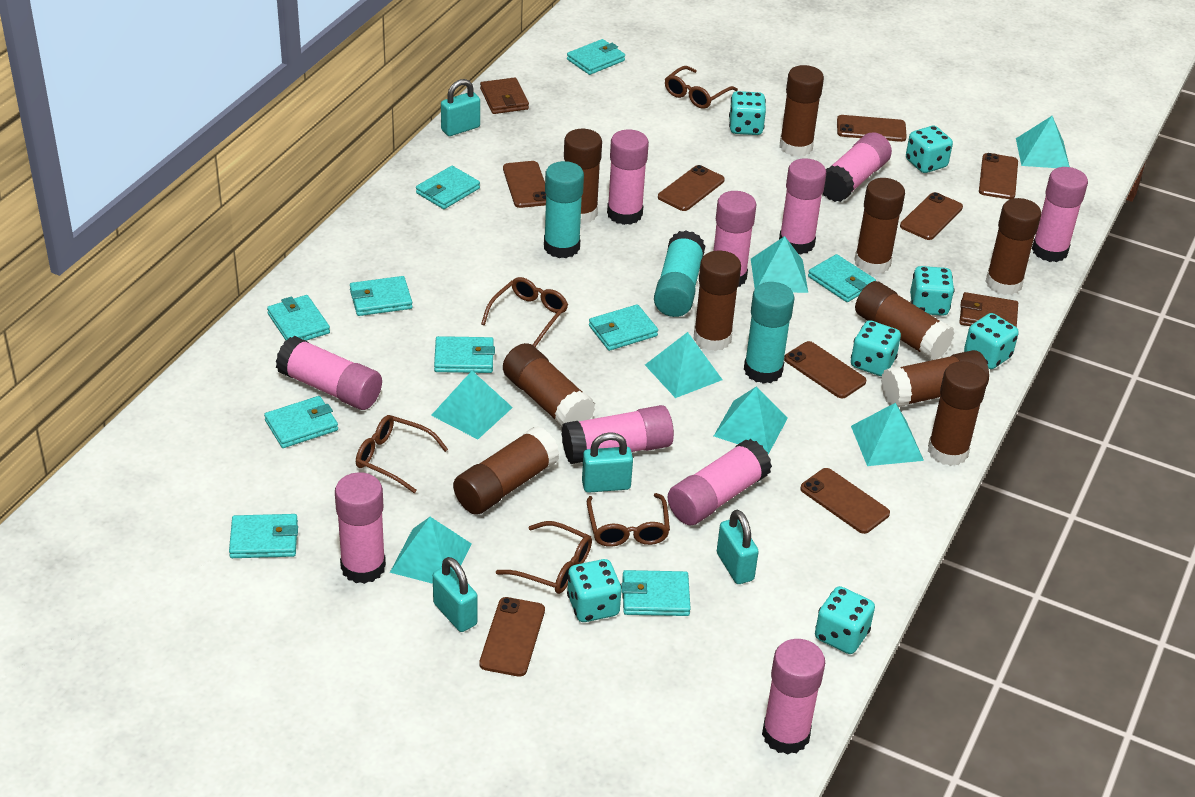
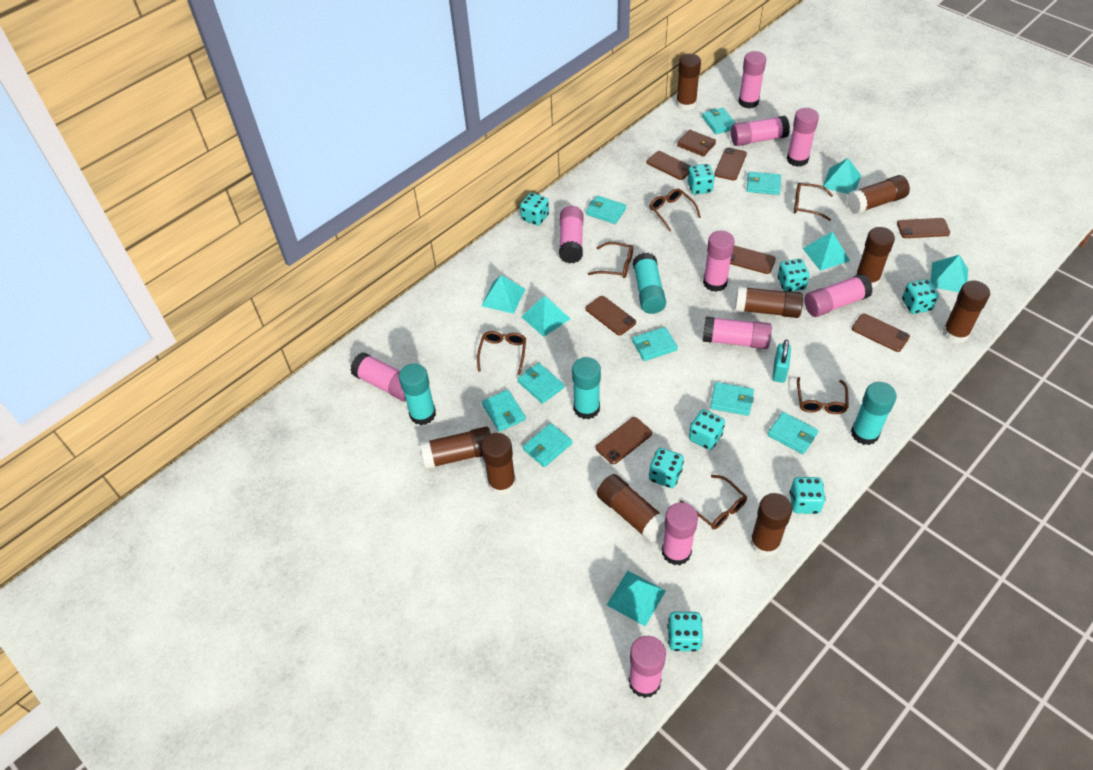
brown glasses: 5 -> 6
brown glue stick: 10 -> 9
brown phone: 8 -> 7
brown wallet: 2 -> 1
turquoise dice: 7 -> 8
turquoise glue stick: 3 -> 4
turquoise padlock: 4 -> 1
turquoise pyramid: 7 -> 6
turquoise wallet: 10 -> 9

